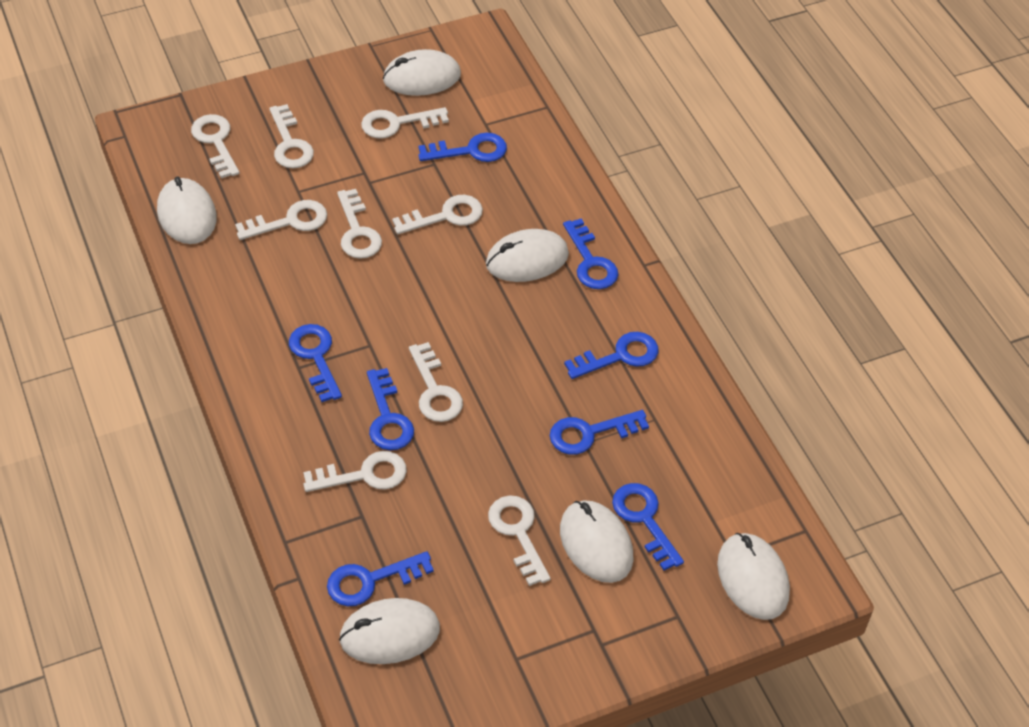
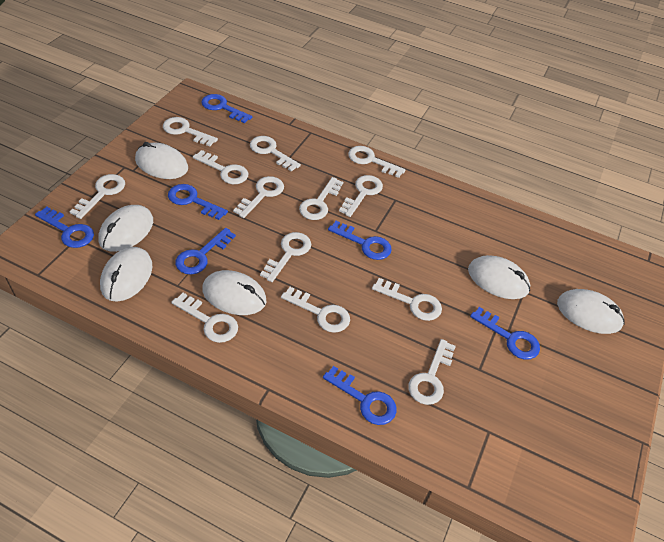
blue key: 8 -> 7
white key: 9 -> 13

